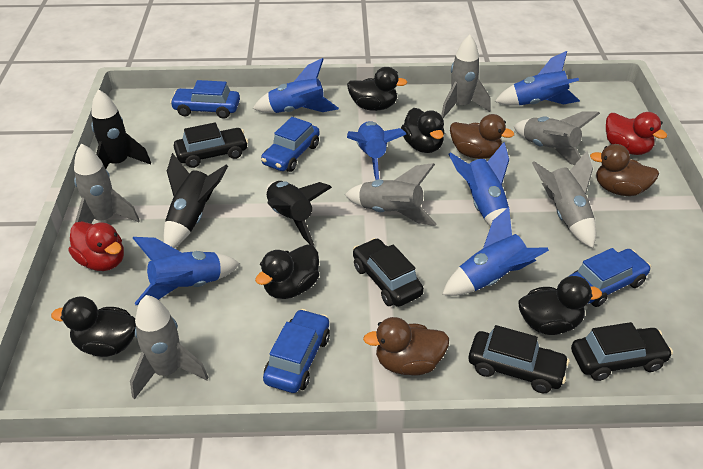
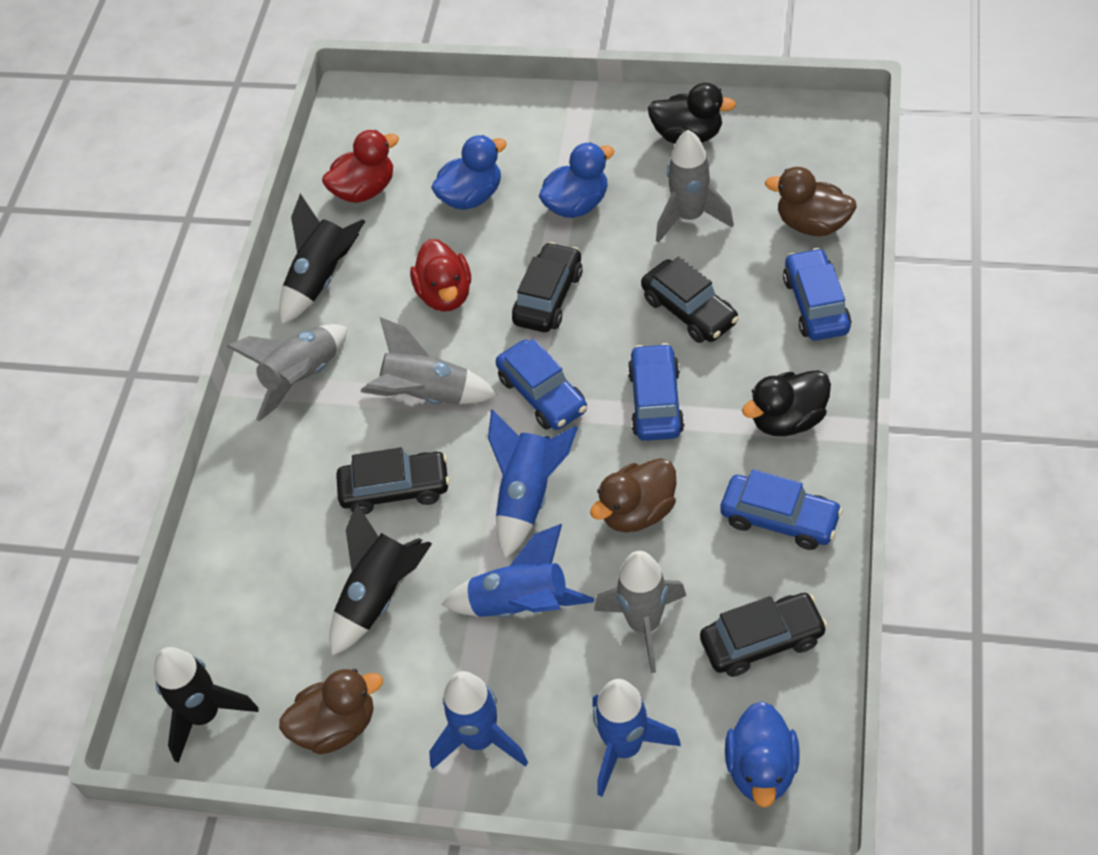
black duck: 5 -> 2
blue duck: 0 -> 3
blue rocket: 6 -> 4
grey rocket: 6 -> 4

